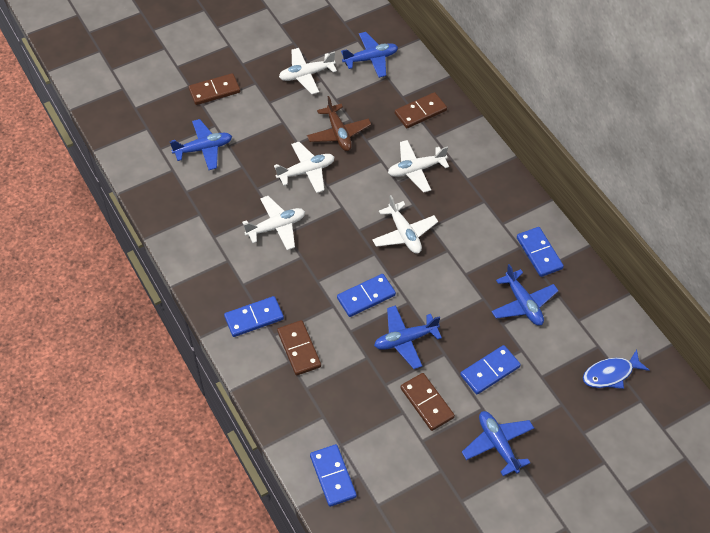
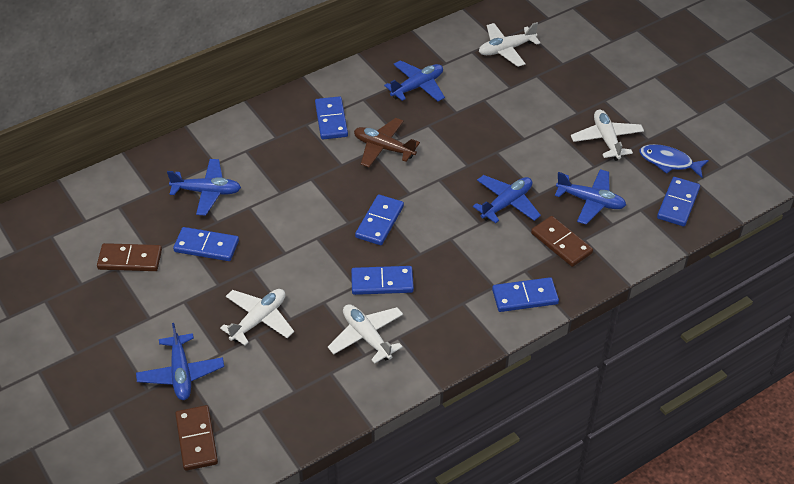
blue domino: 5 -> 6
brown domino: 4 -> 3
white plane: 5 -> 4

